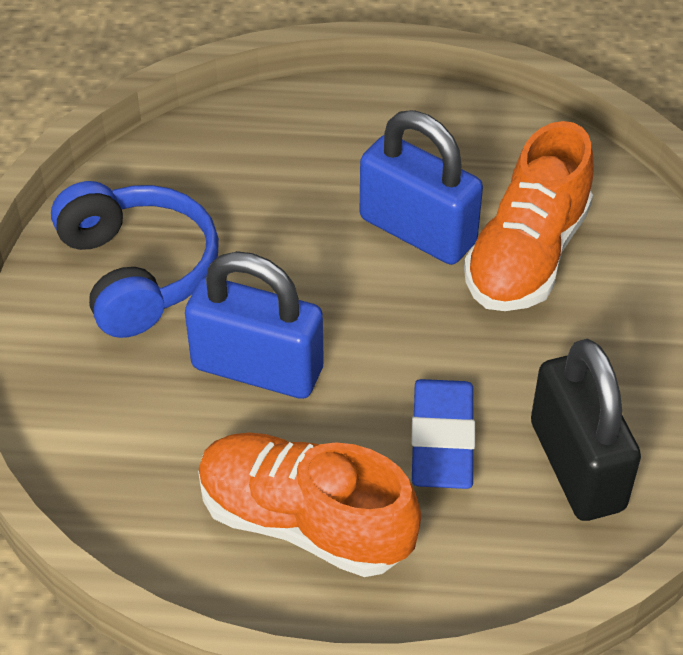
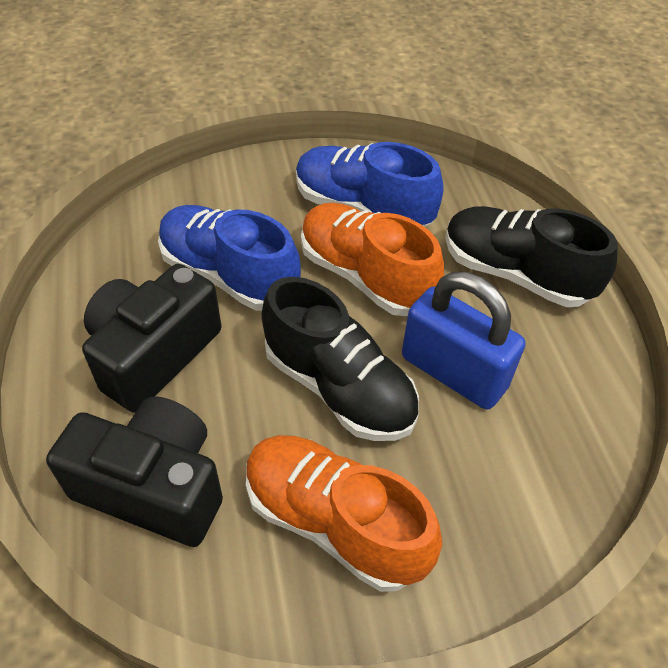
black camera: 0 -> 2
black padlock: 1 -> 0
black shoe: 0 -> 2
blue eraser: 1 -> 0
blue headphones: 1 -> 0
blue padlock: 2 -> 1
blue shoe: 0 -> 2

